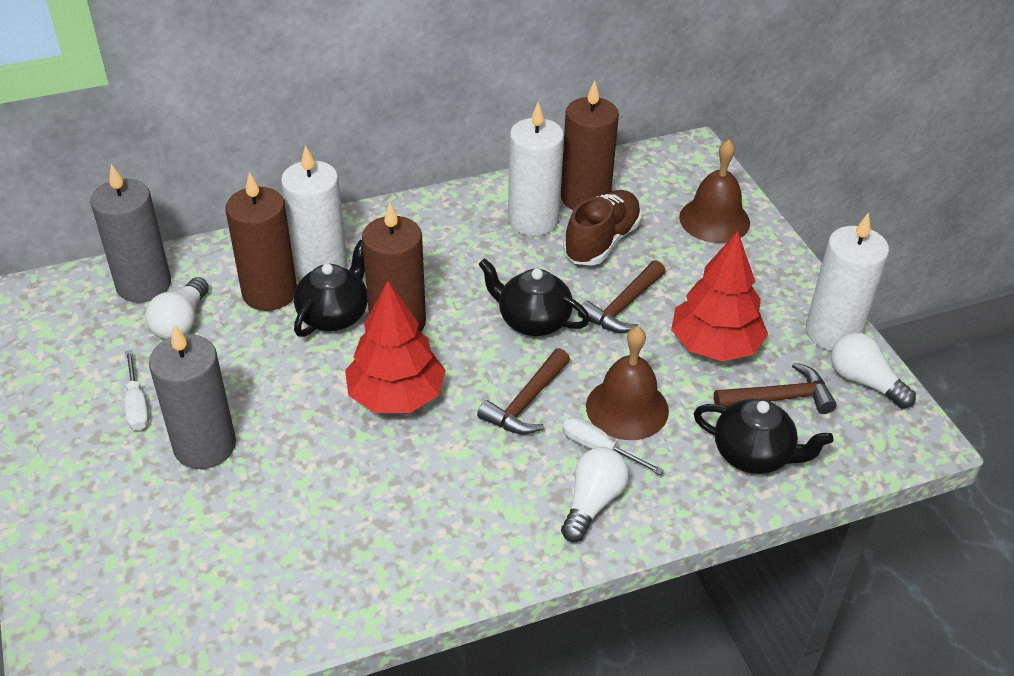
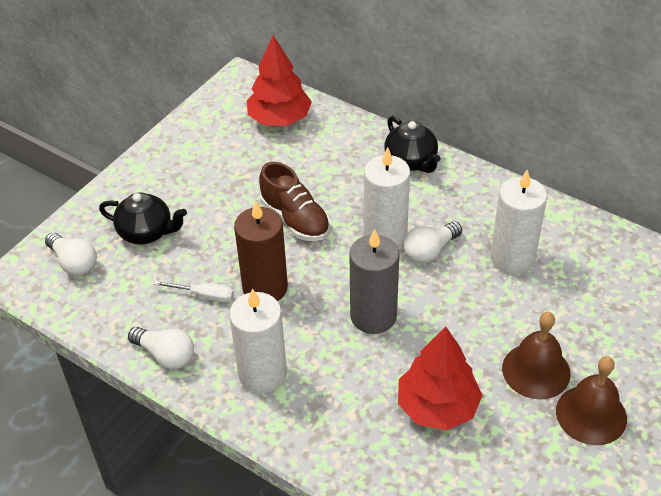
black teapot: 3 -> 2
brown candle: 3 -> 1
brown hammer: 3 -> 0
grey candle: 2 -> 1
white screwdriver: 2 -> 1

